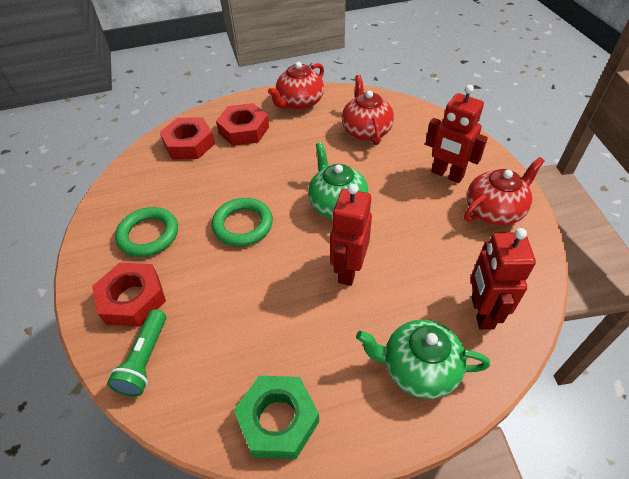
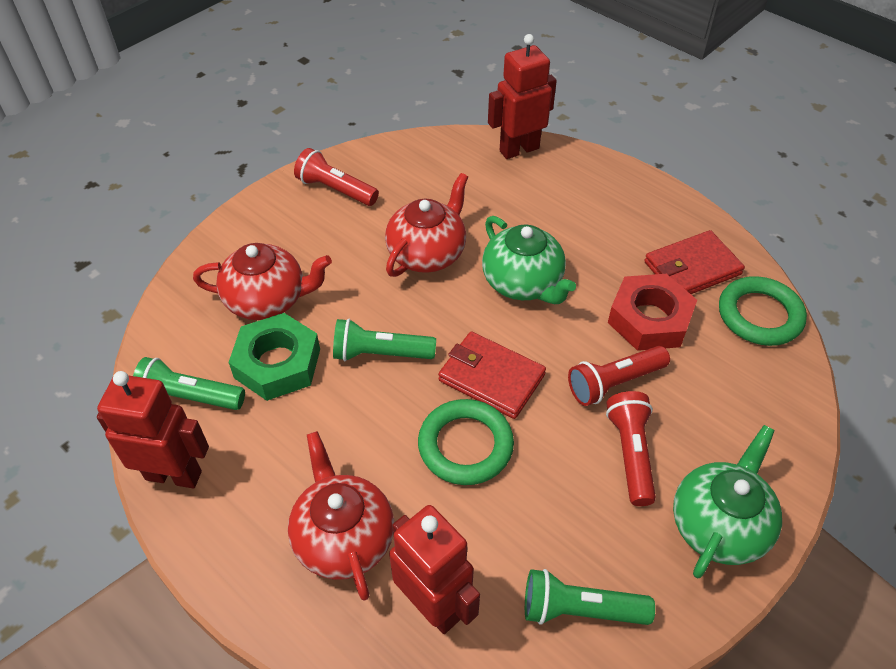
green flashlight: 1 -> 3
red flashlight: 0 -> 3
red nut: 3 -> 1
red wallet: 0 -> 2

